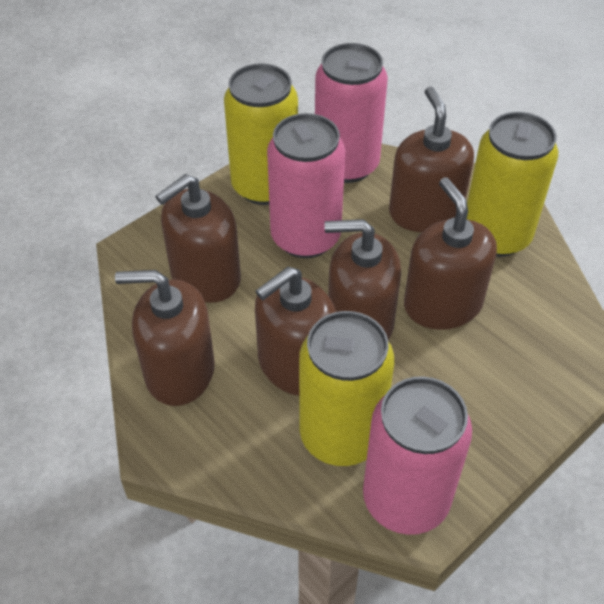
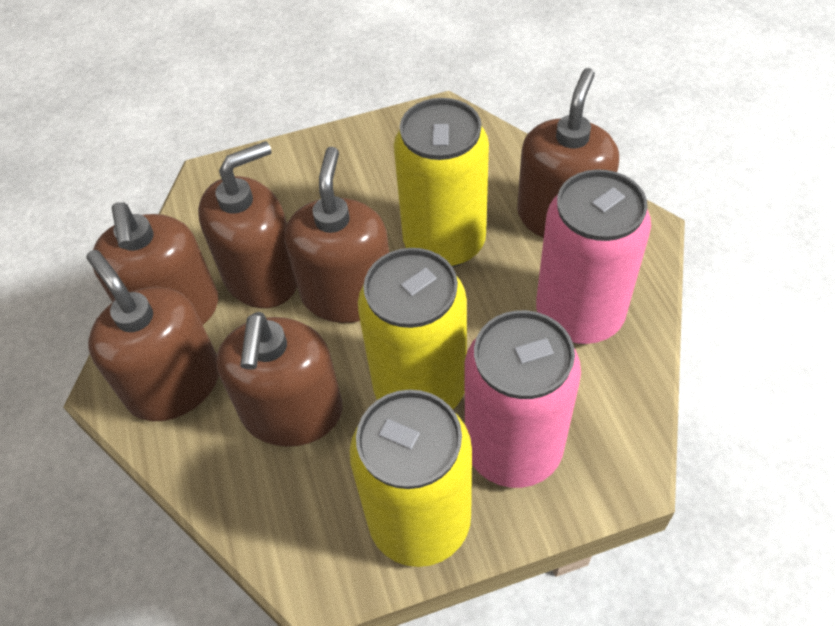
pink can: 3 -> 2

